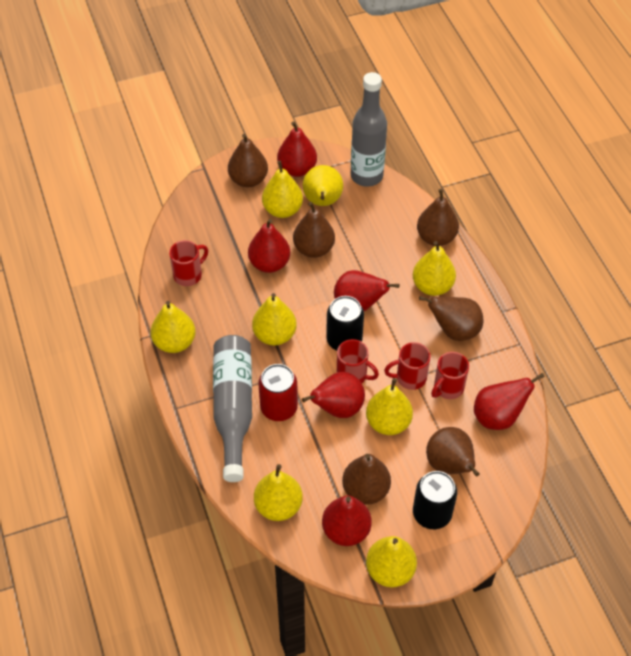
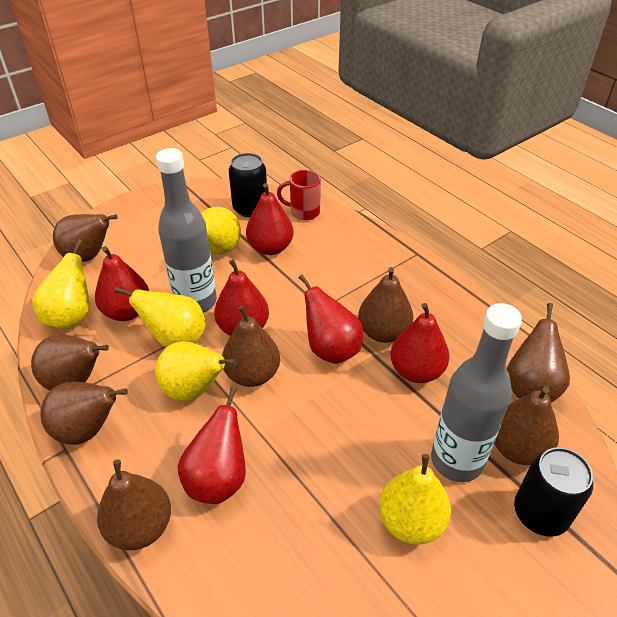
brown pear: 6 -> 8
red can: 1 -> 0
red mug: 4 -> 1
yellow pear: 8 -> 5

